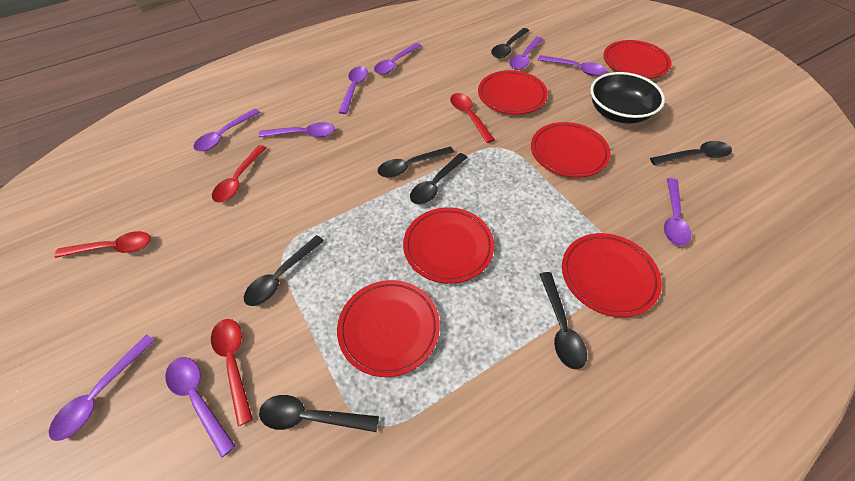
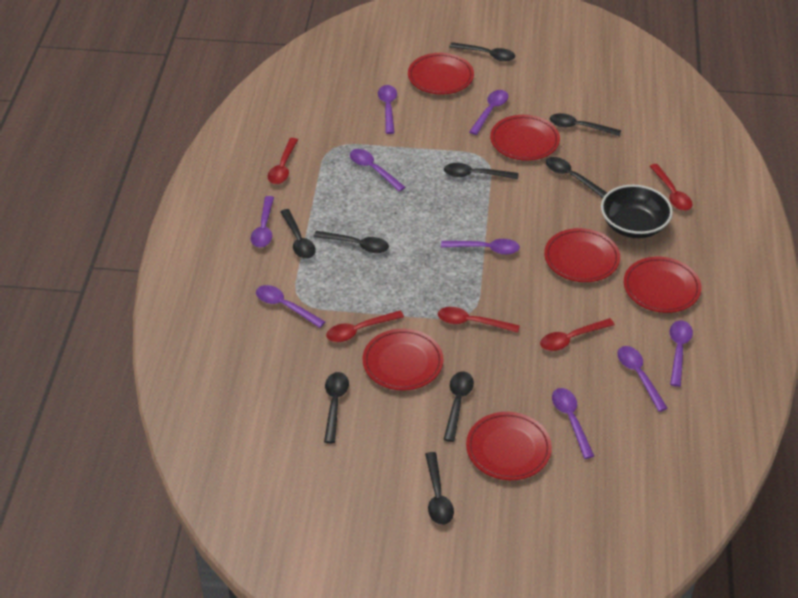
black spoon: 7 -> 9
red spoon: 4 -> 5

